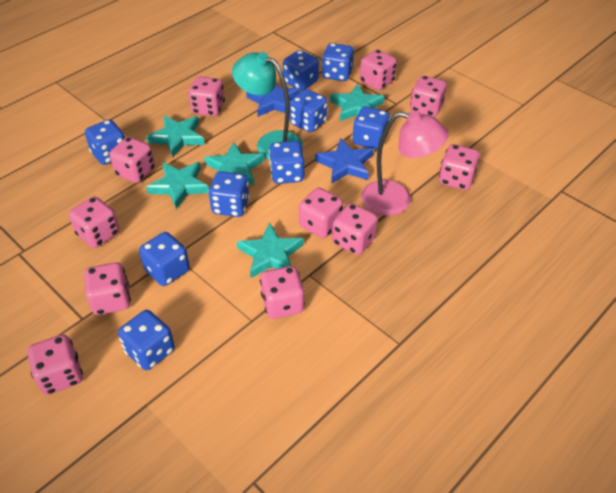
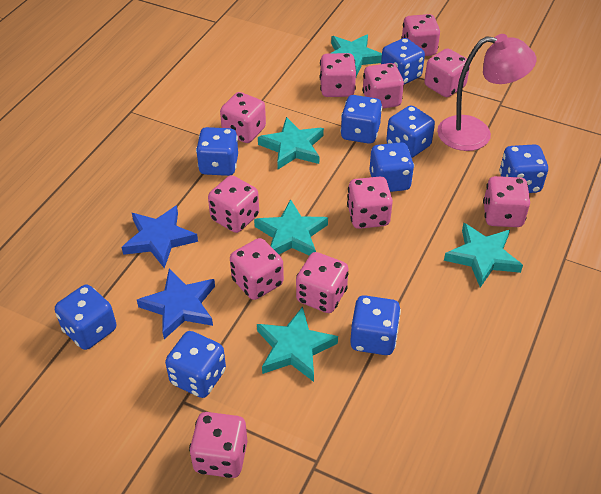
turquoise lamp: 1 -> 0

